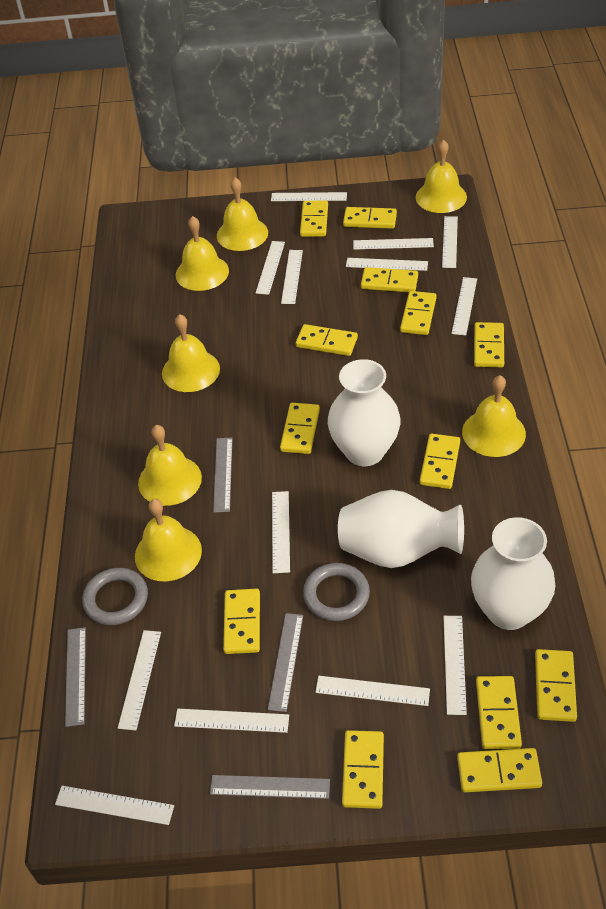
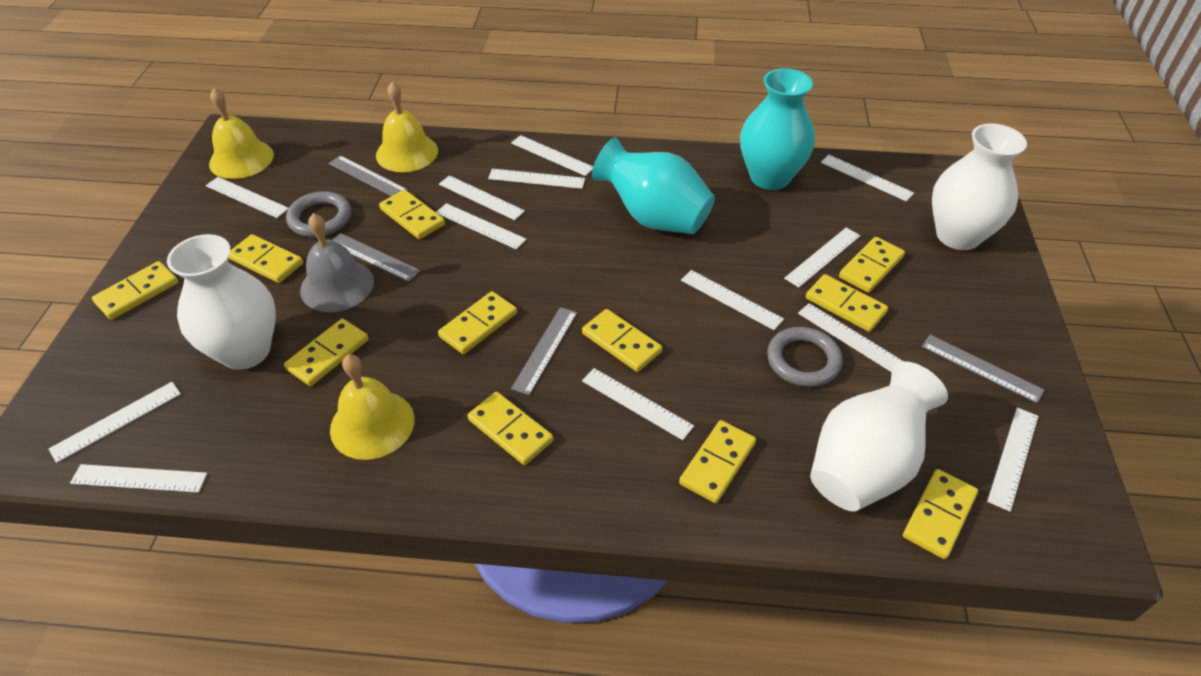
grey bell: 0 -> 1
turquoise vase: 0 -> 2
yellow bell: 7 -> 3
yellow domino: 13 -> 11

